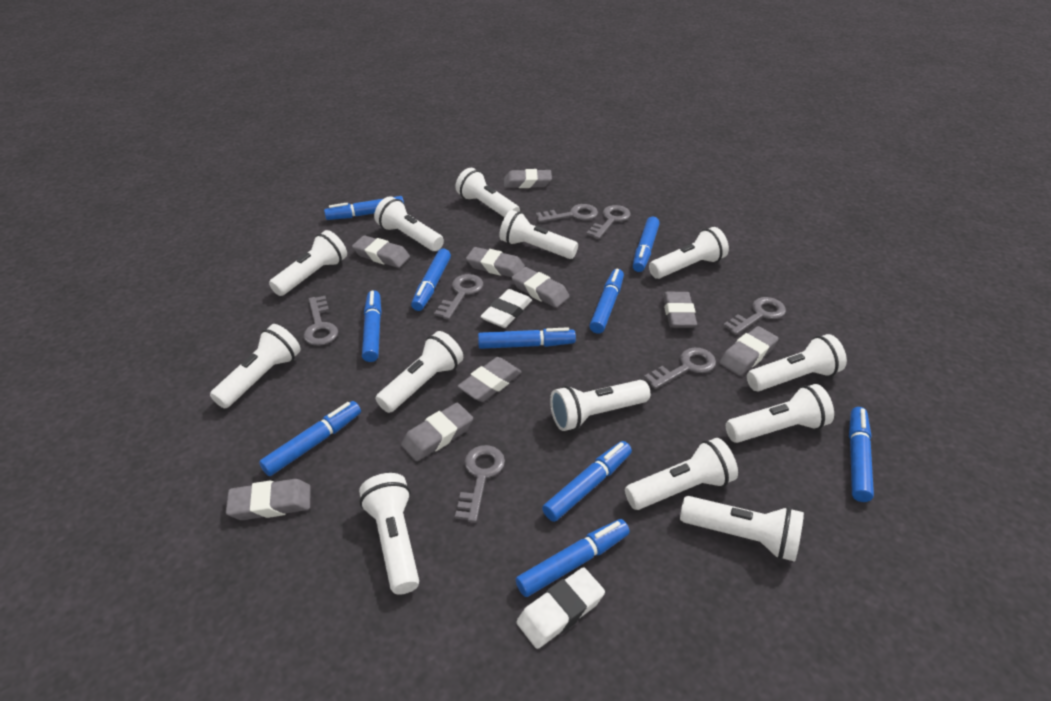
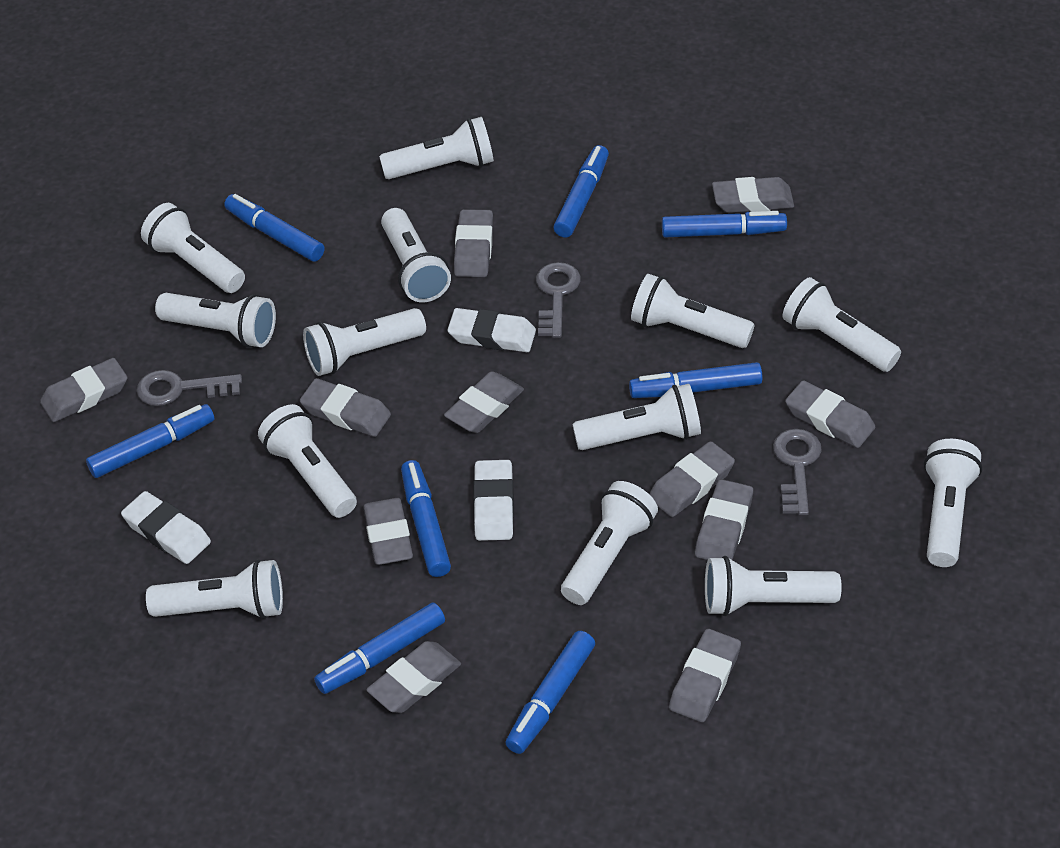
blue marker: 10 -> 8
grey eraser: 9 -> 11
grey key: 7 -> 3
white eraser: 2 -> 3

